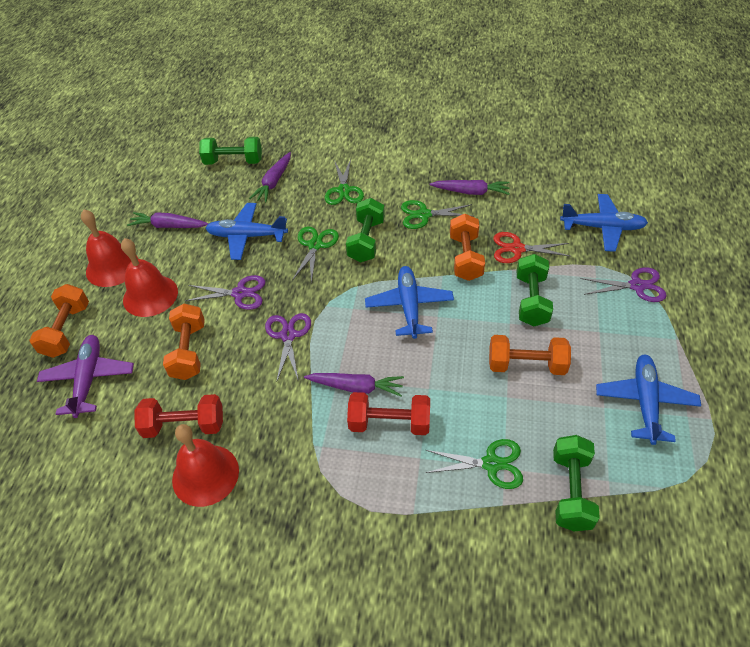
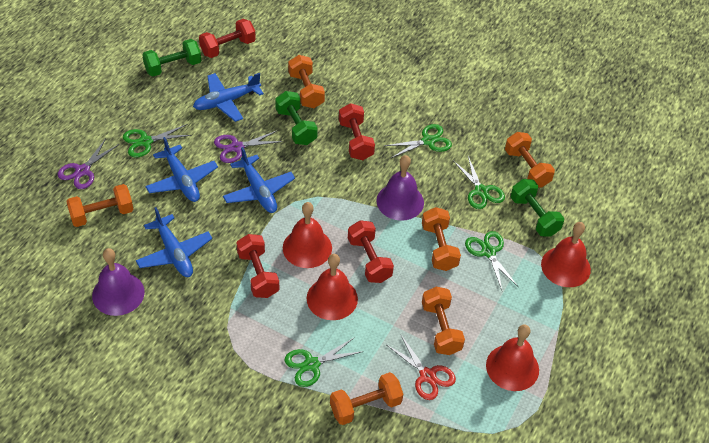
green dumbbell: 4 -> 3
green scissors: 4 -> 5
orange dumbbell: 4 -> 6
purple bell: 0 -> 2
purple carrot: 4 -> 0
purple plane: 1 -> 0
purple scissors: 3 -> 2
red bell: 3 -> 4
red dumbbell: 2 -> 4

